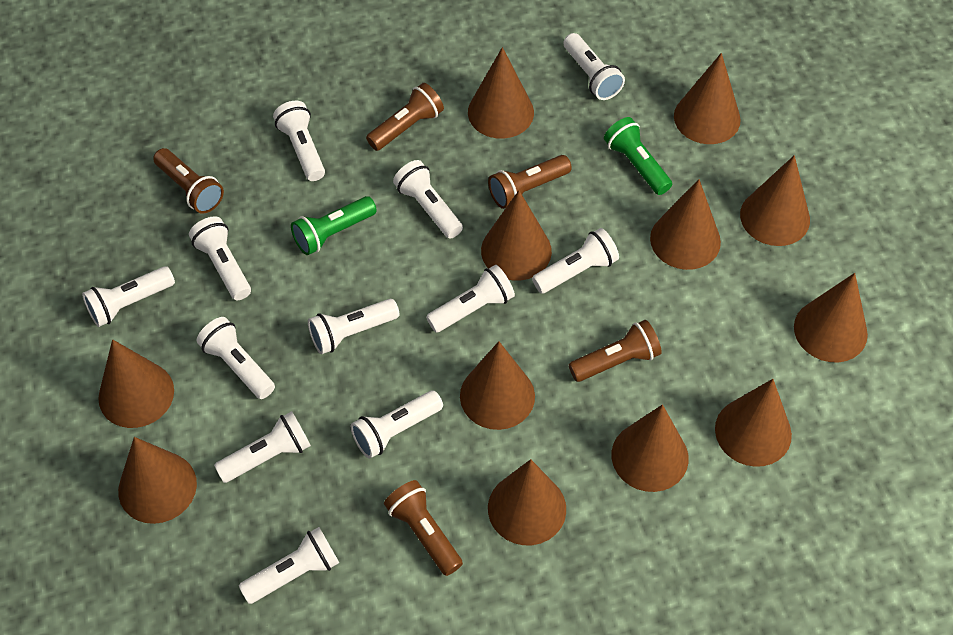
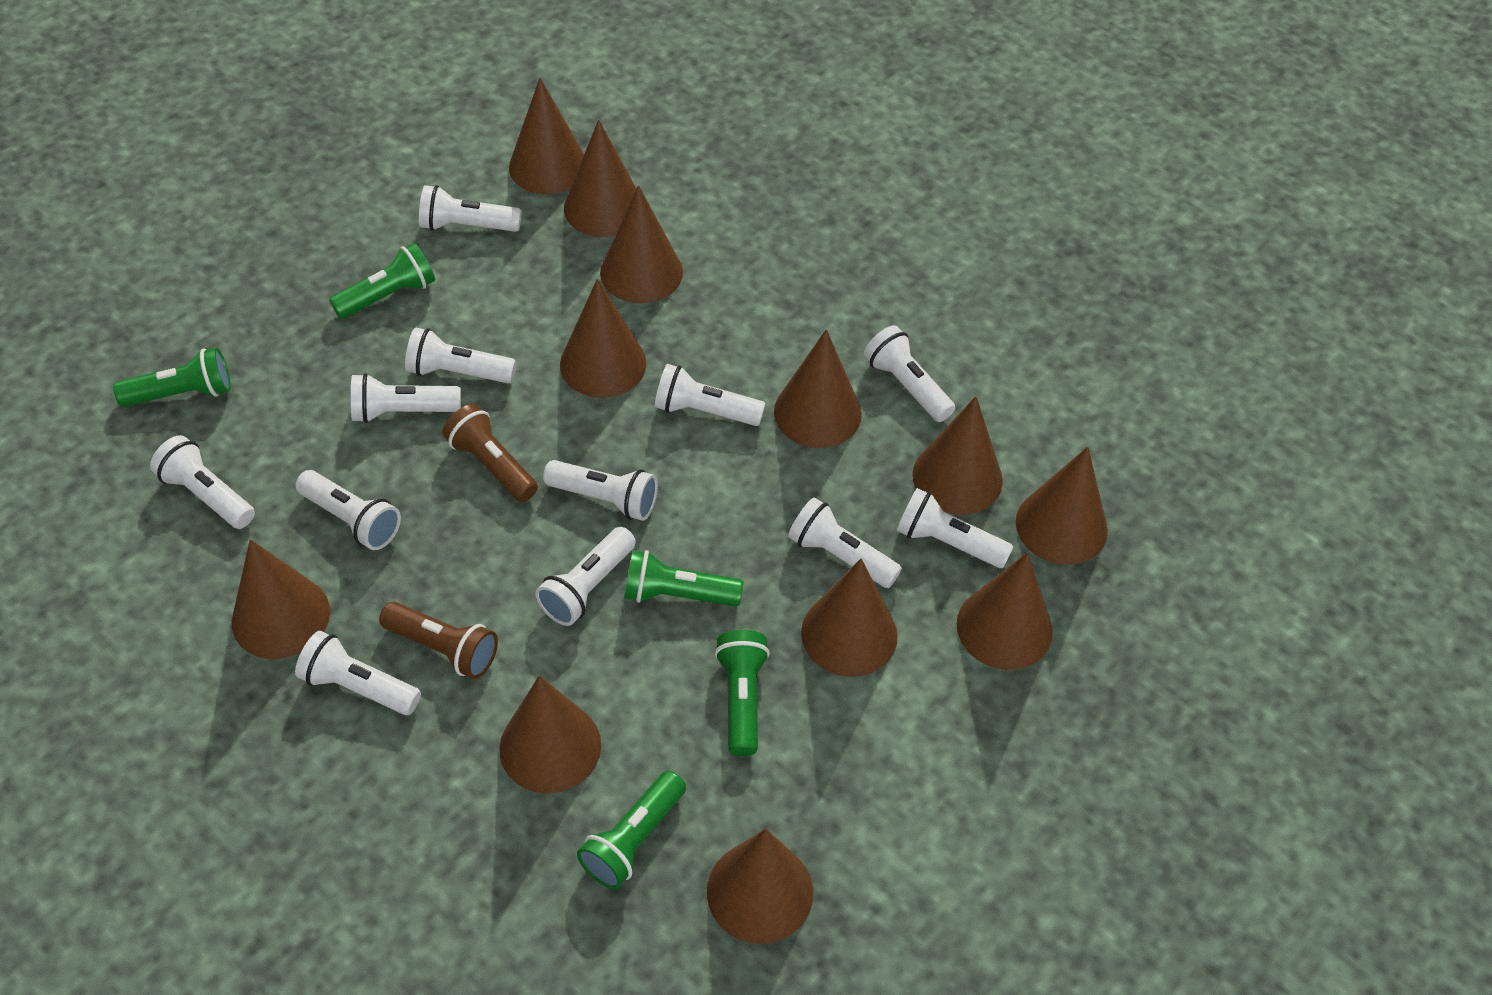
brown flashlight: 5 -> 2
green flashlight: 2 -> 5

